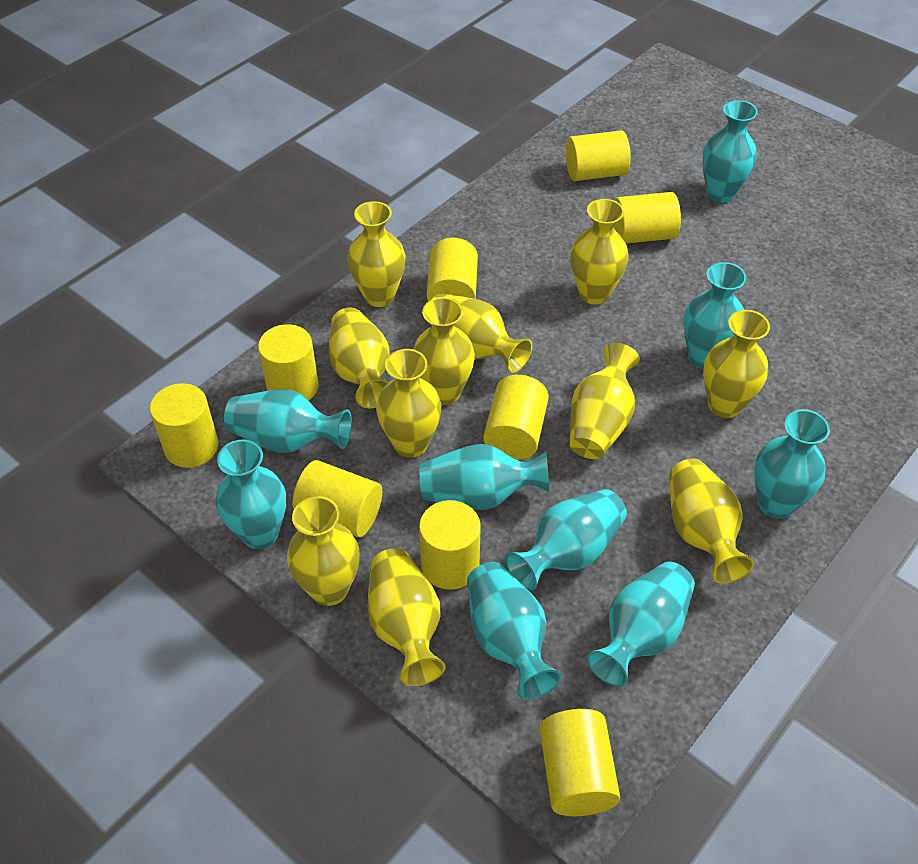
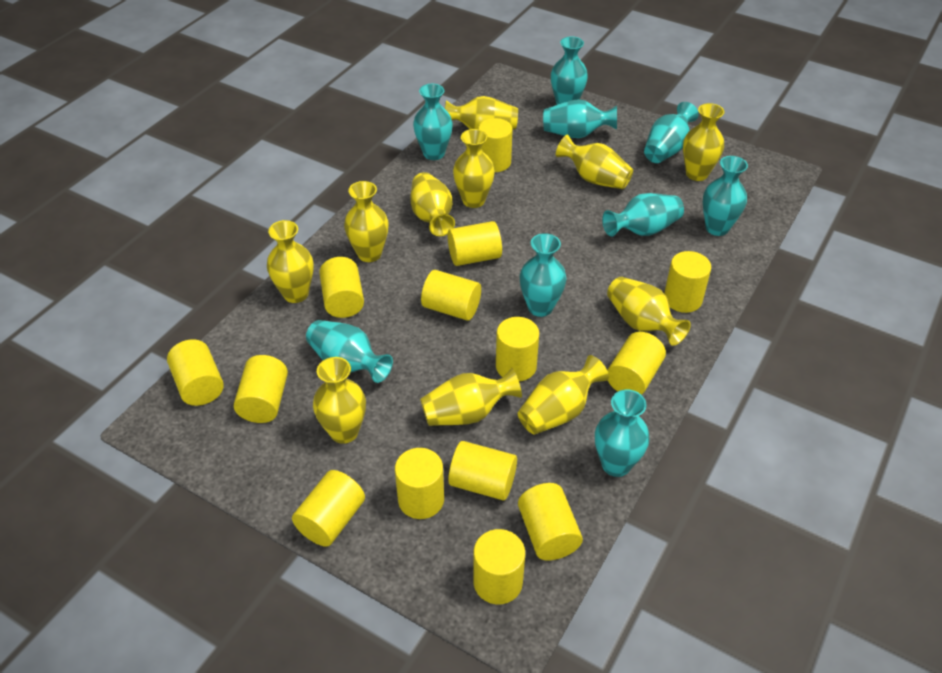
yellow cylinder: 9 -> 14

